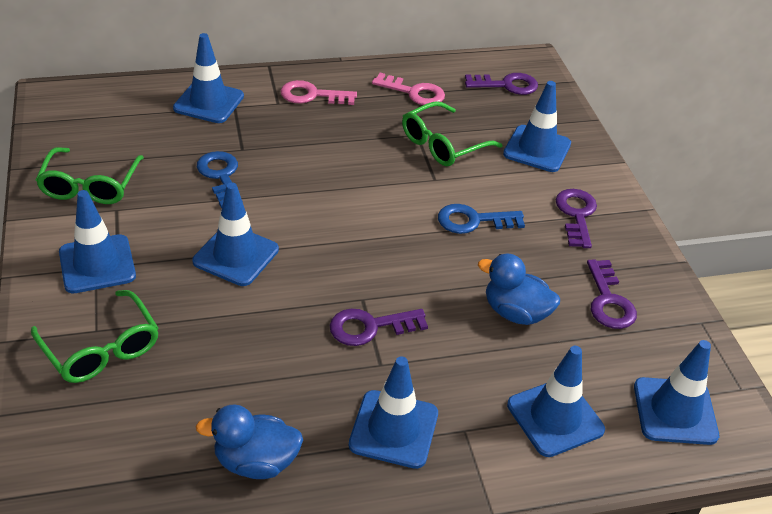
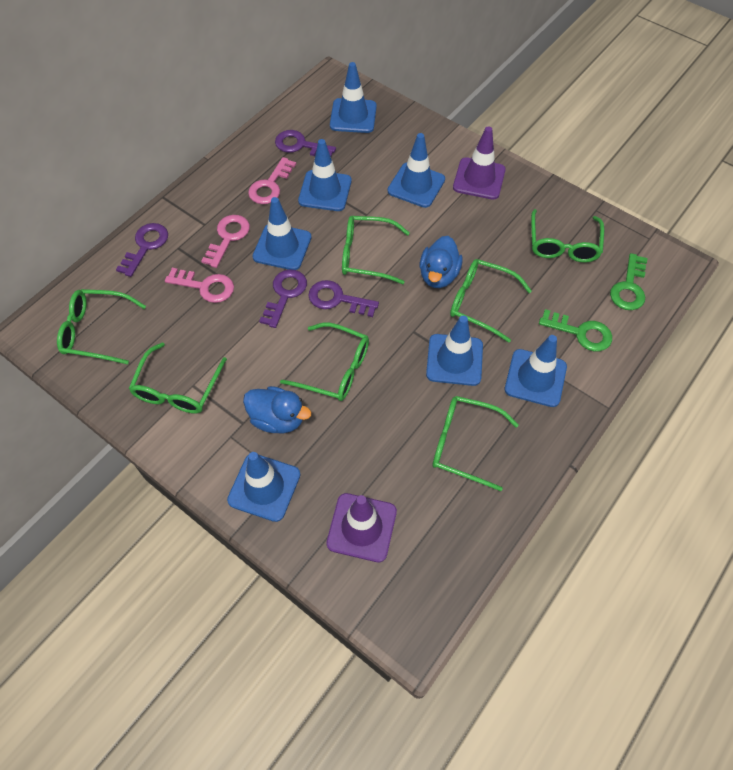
blue key: 2 -> 0
green glasses: 3 -> 7
green key: 0 -> 2
pink key: 2 -> 3
purple traffic cone: 0 -> 2

